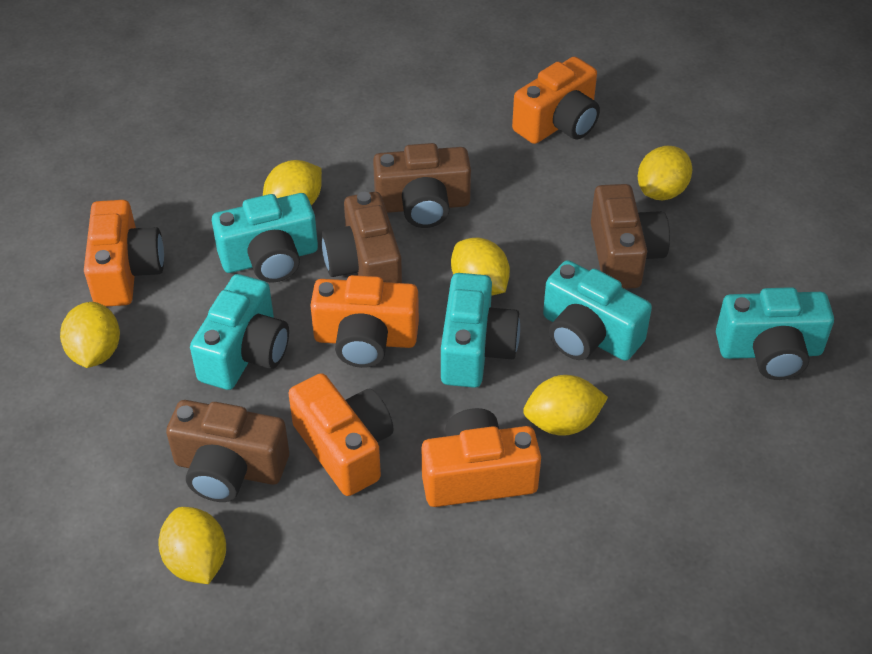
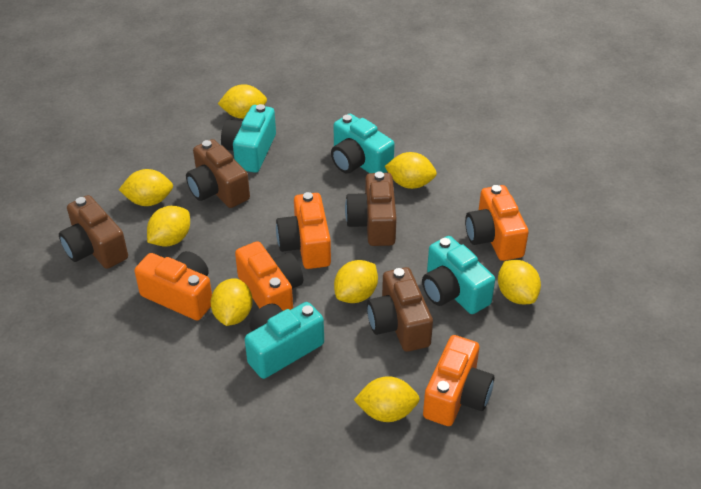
turquoise camera: 5 -> 4
yellow lemon: 6 -> 8

